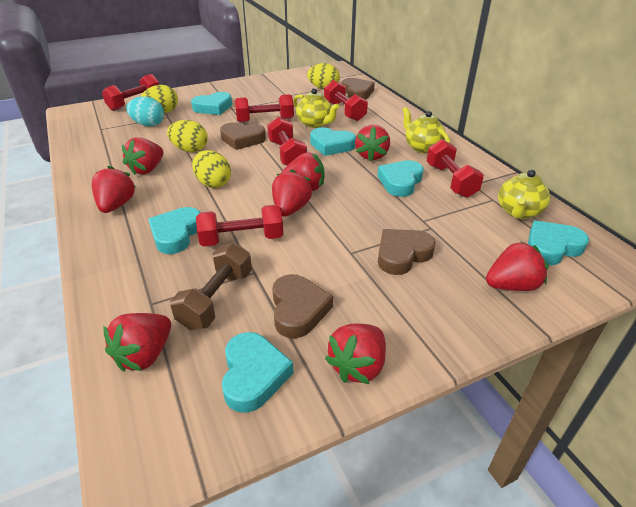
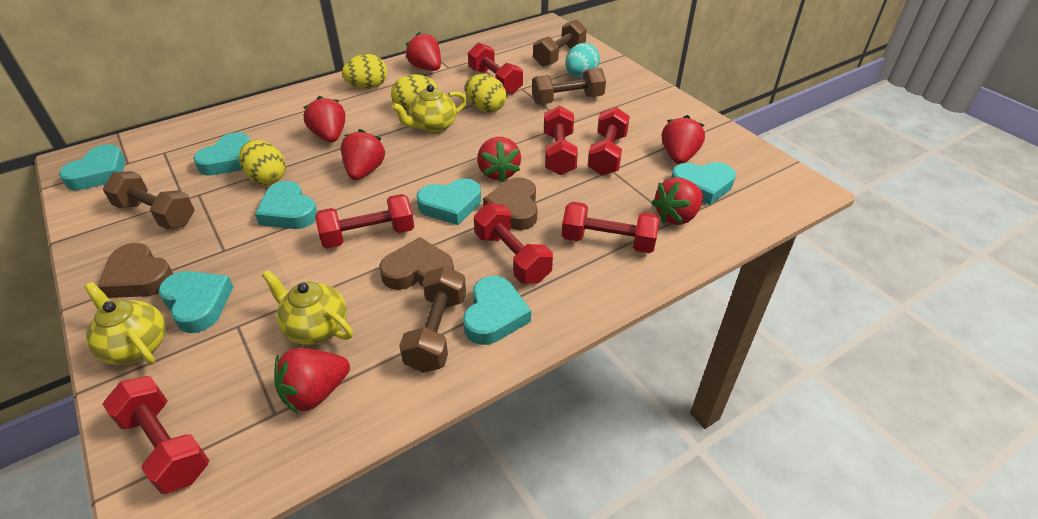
brown dumbbell: 1 -> 4
brown heart: 4 -> 3
red dumbbell: 6 -> 7
red strawberry: 8 -> 7
turquoise heart: 6 -> 7

